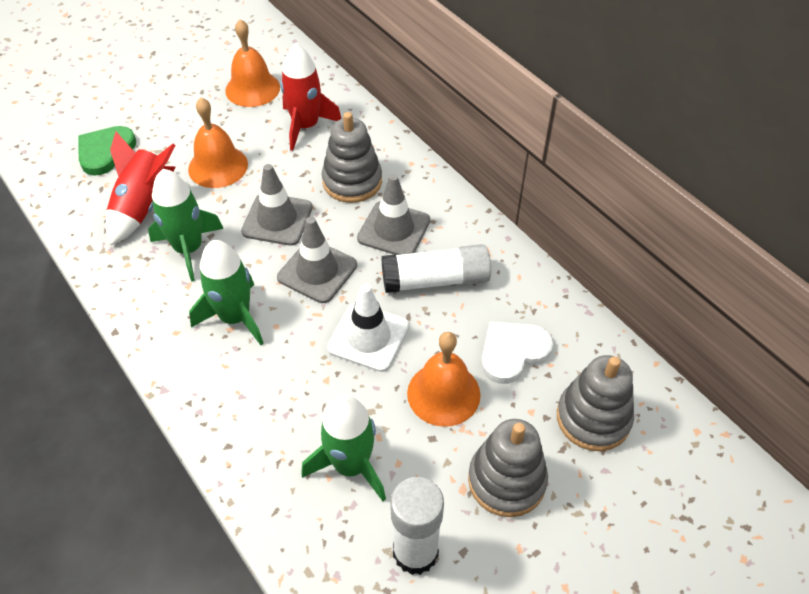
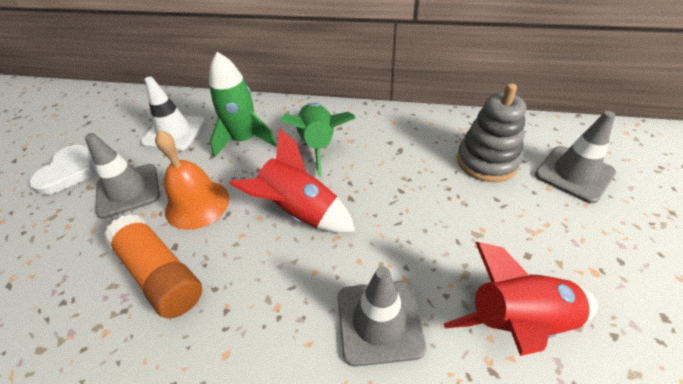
green heart: 1 -> 0
green rocket: 3 -> 2
grey stacking toy: 3 -> 1
orange bell: 3 -> 1
orange glue stick: 0 -> 1
white glue stick: 2 -> 0

